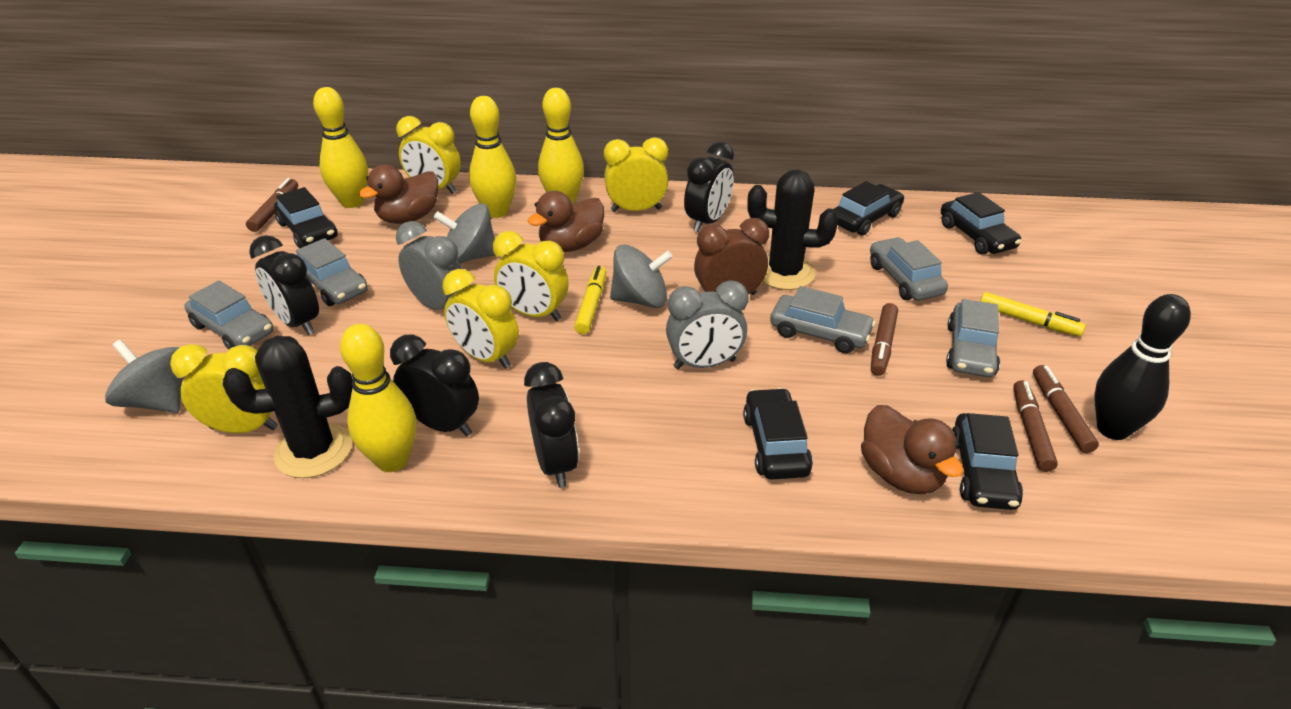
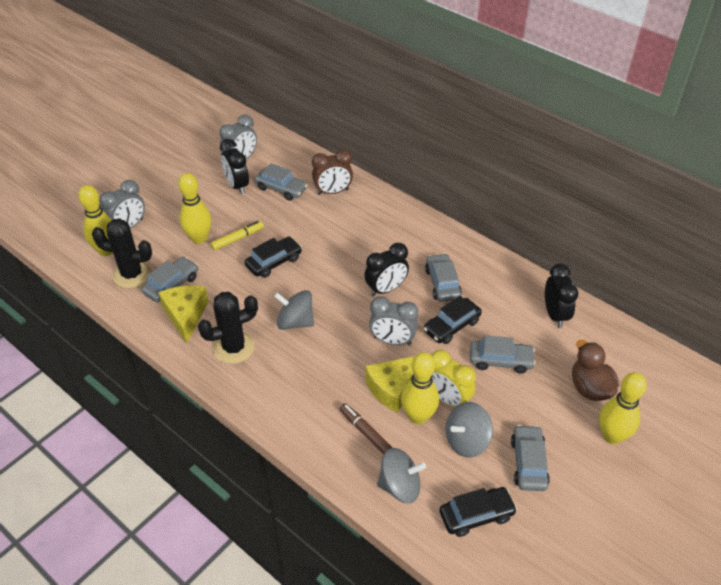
black bowling pin: 1 -> 0
black car: 5 -> 3
black clock: 4 -> 3
brown duck: 3 -> 1
brown marker: 4 -> 1
grey clock: 2 -> 3
yellow cheese: 0 -> 2
yellow clock: 5 -> 1
yellow marker: 2 -> 1

